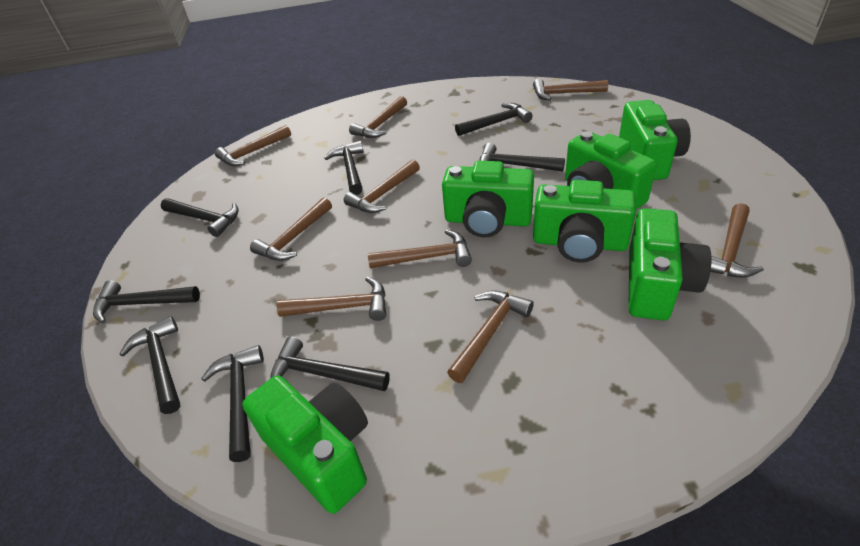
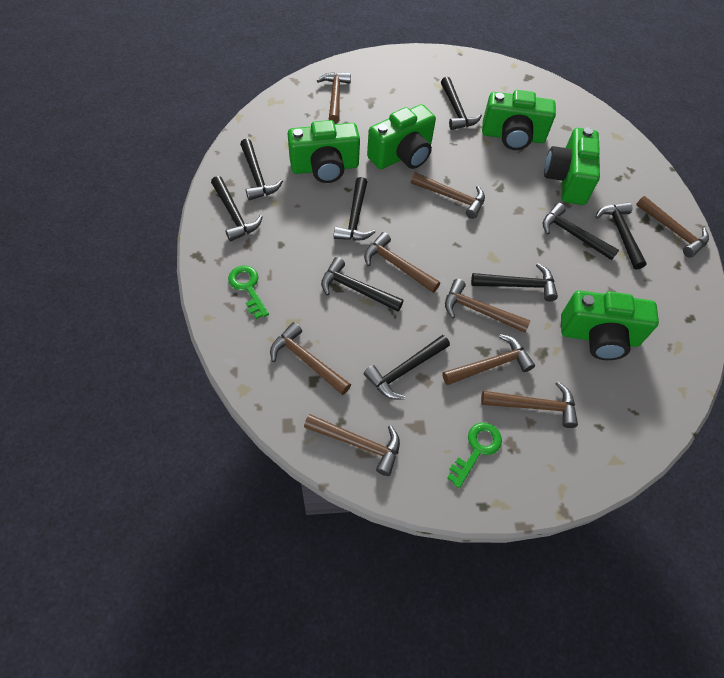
black hammer: 8 -> 9
green camera: 6 -> 5
green key: 0 -> 2

